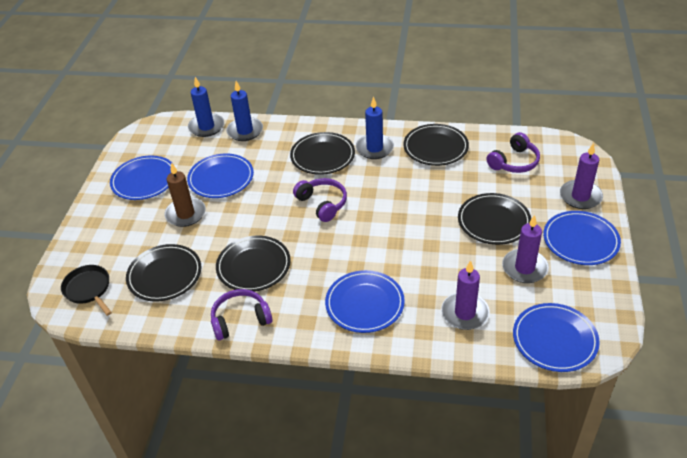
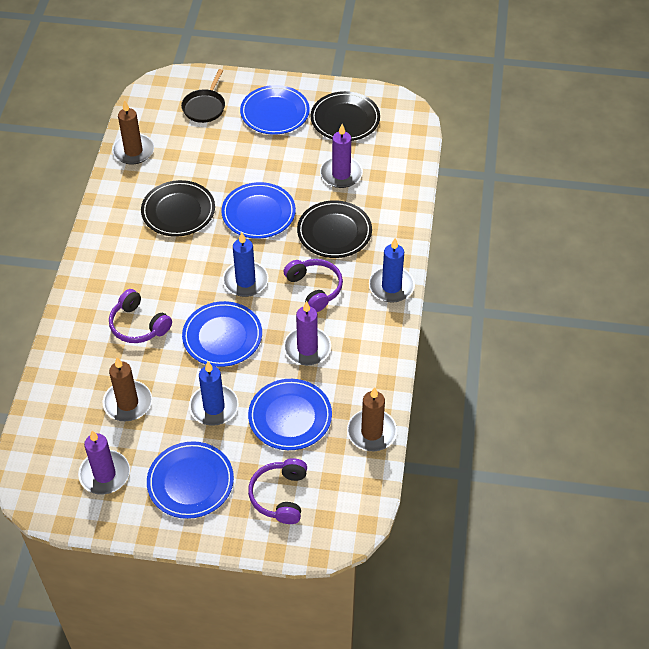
black plate: 5 -> 3
brown candle: 1 -> 3

